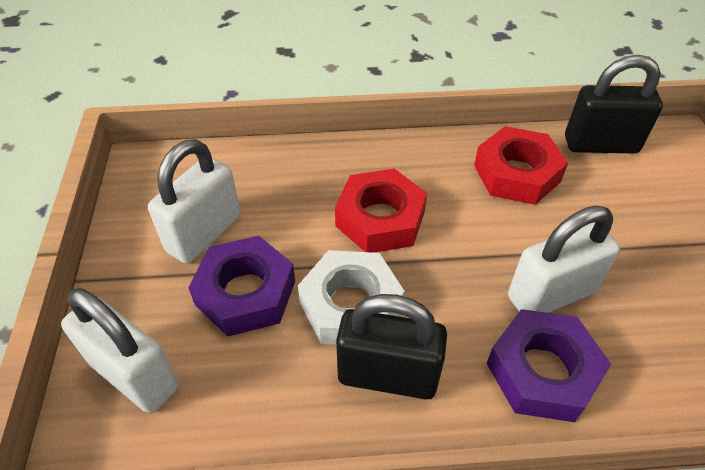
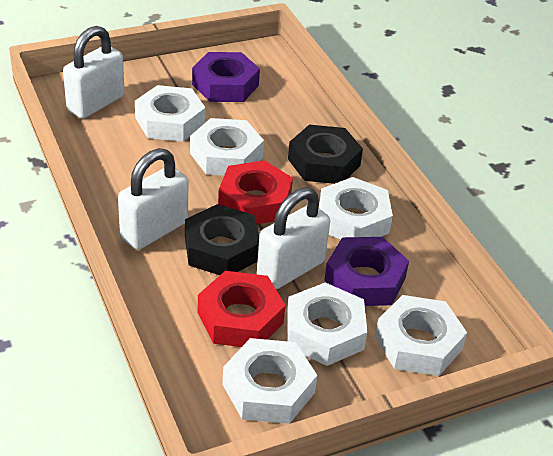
black nut: 0 -> 2
black padlock: 2 -> 0
white nut: 1 -> 6

